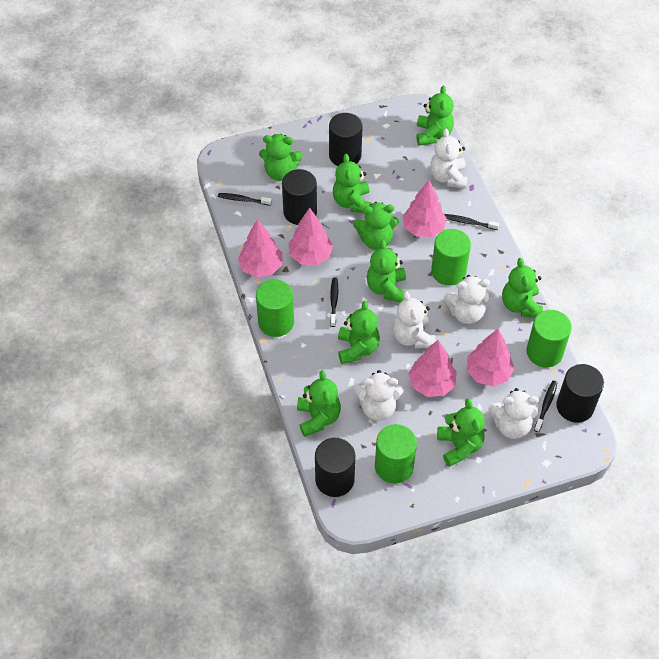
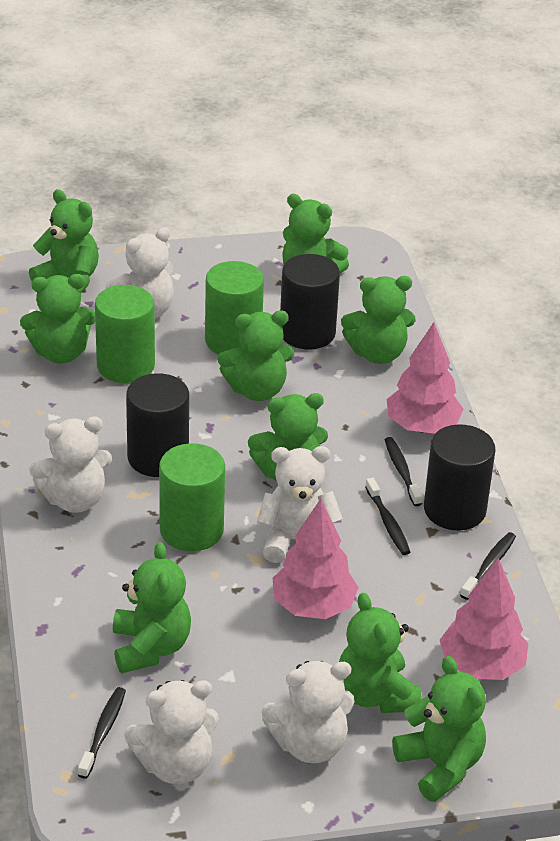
black cylinder: 4 -> 3
green cylinder: 4 -> 3
pink tree: 5 -> 3

